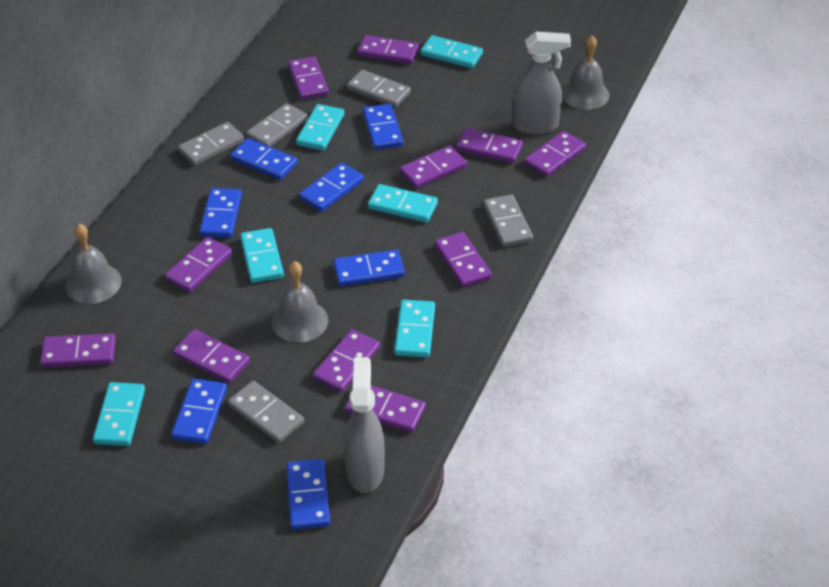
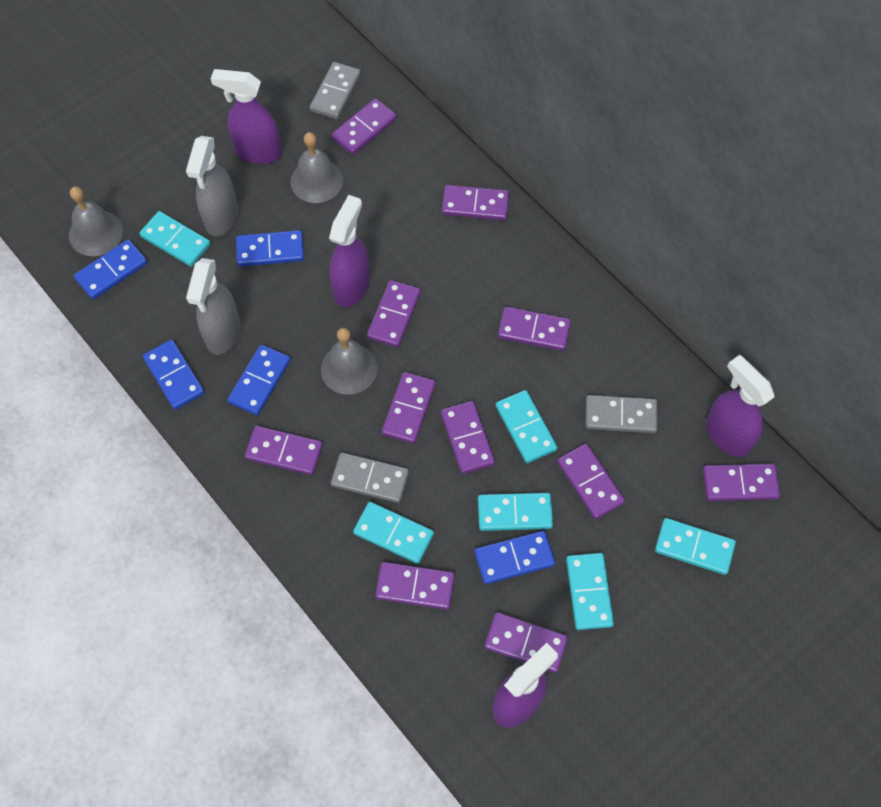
blue domino: 7 -> 5
grey domino: 5 -> 3
purple spray bottle: 0 -> 4

